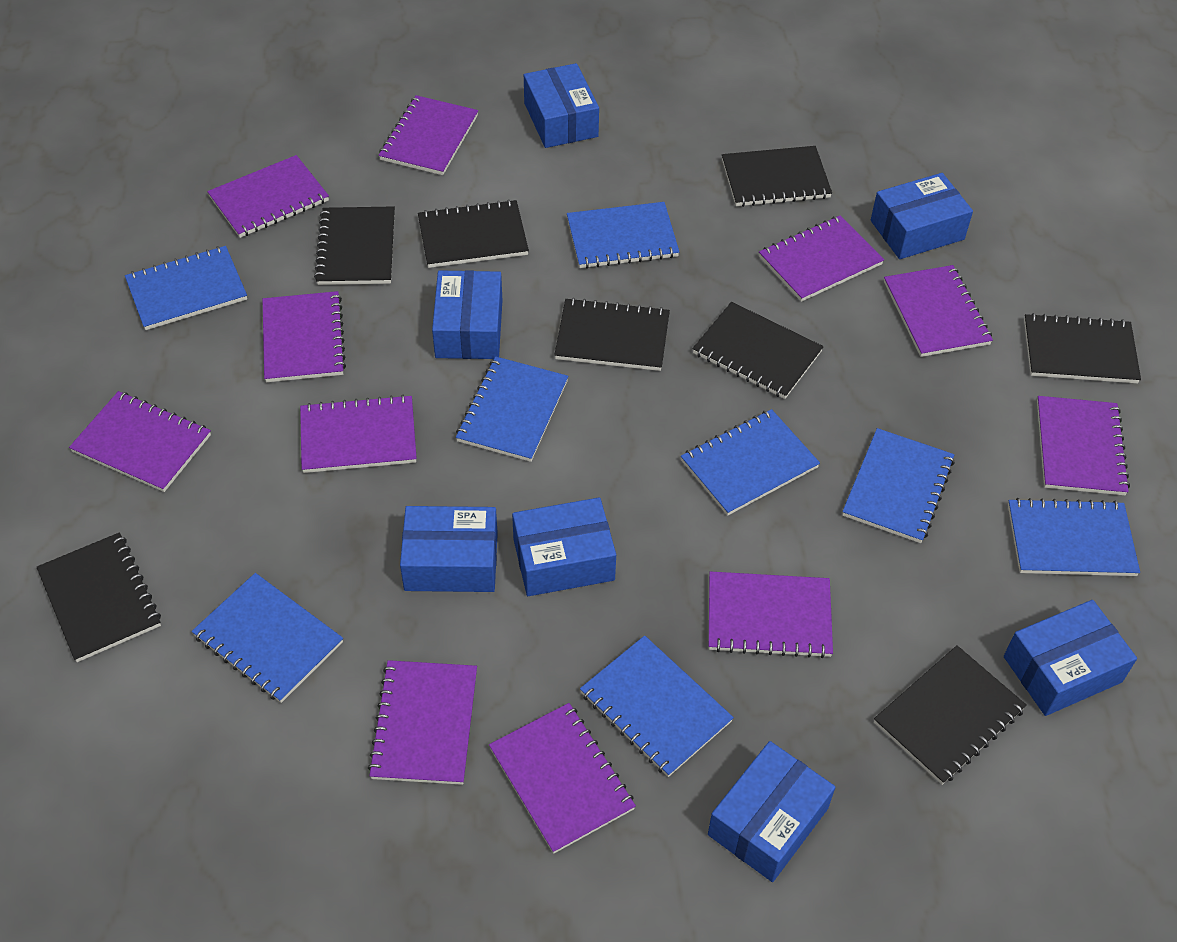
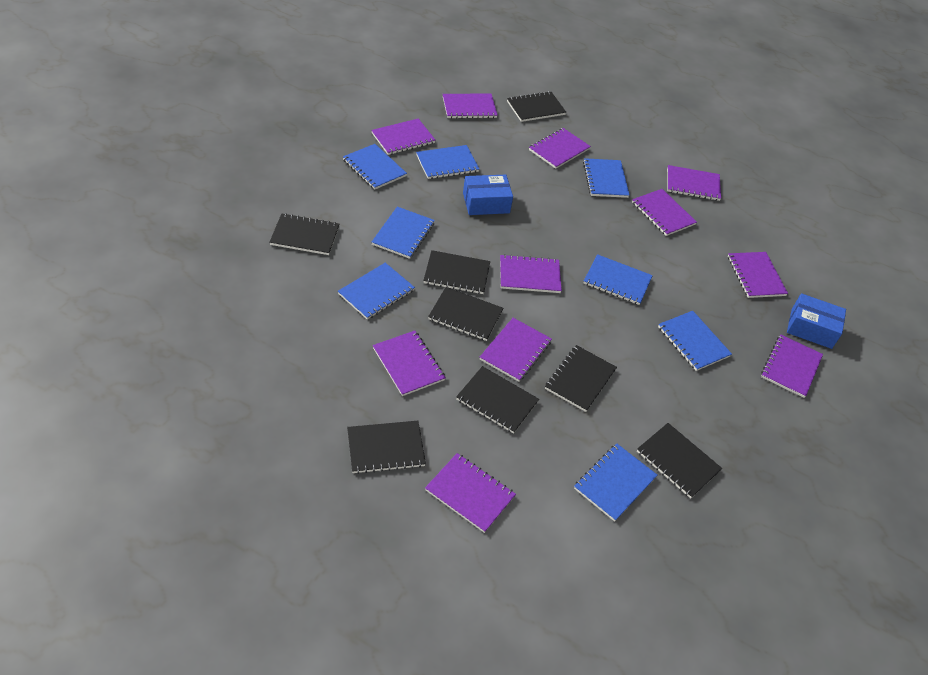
blue box: 7 -> 2

